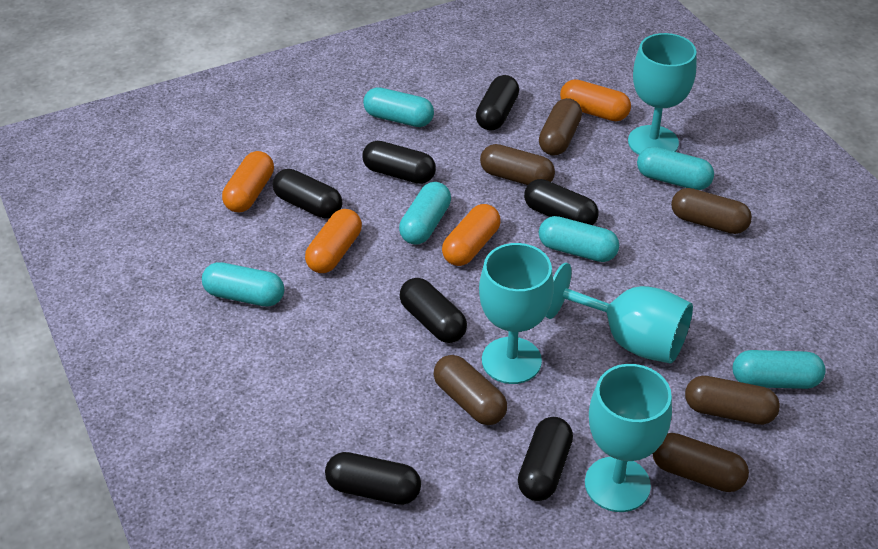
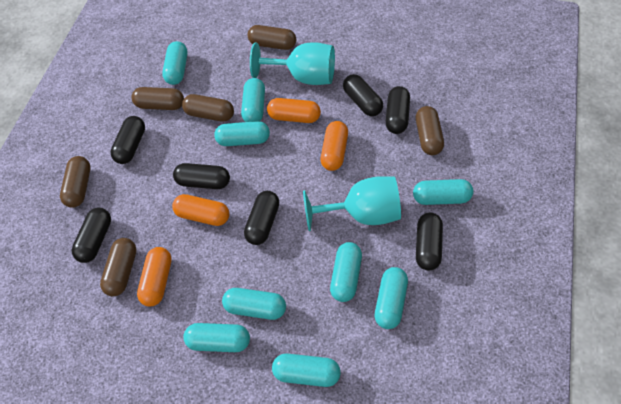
turquoise capsule: 6 -> 9
turquoise goblet: 4 -> 2

